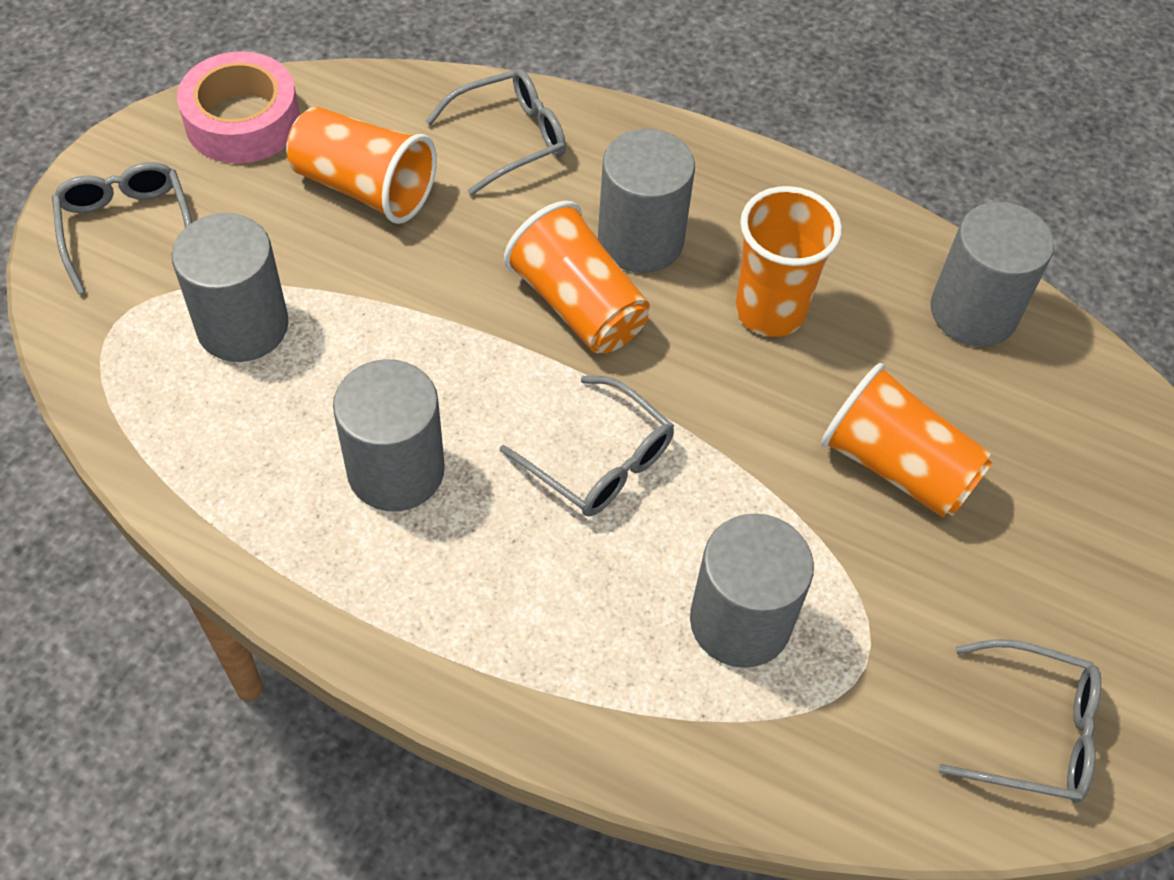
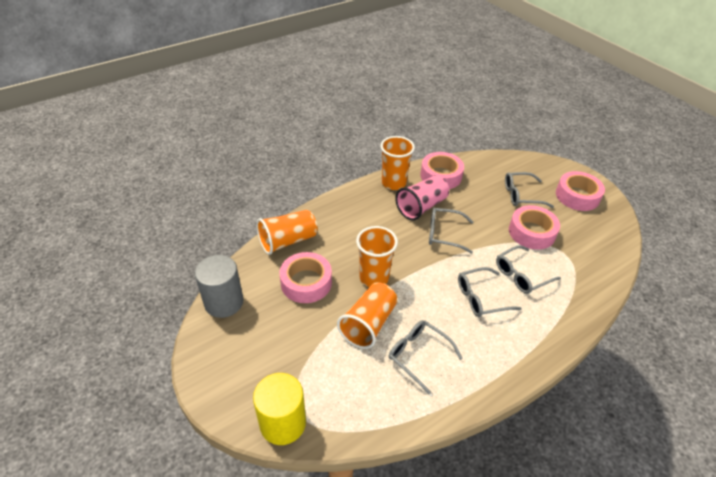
grey cylinder: 5 -> 1
grey glasses: 4 -> 5
pink cup: 0 -> 1
pink tape: 1 -> 4
yellow cylinder: 0 -> 1

